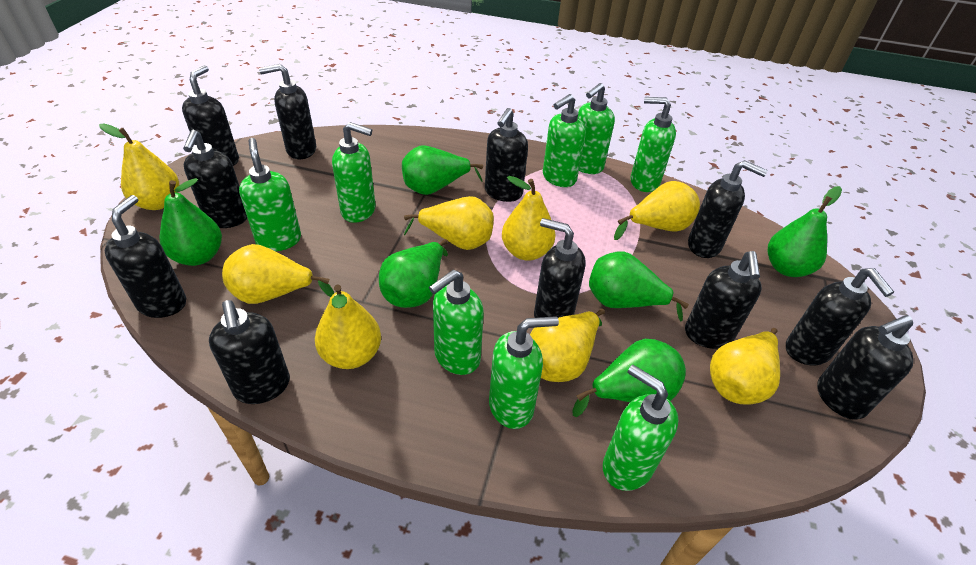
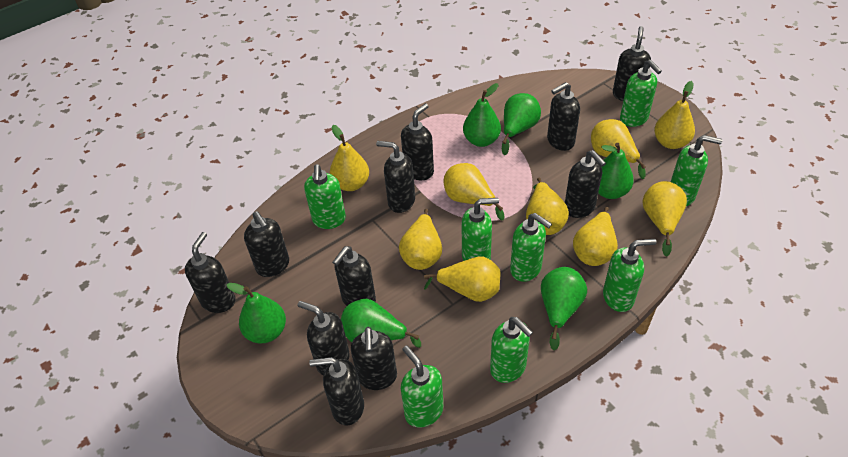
yellow pear: 8 -> 9

